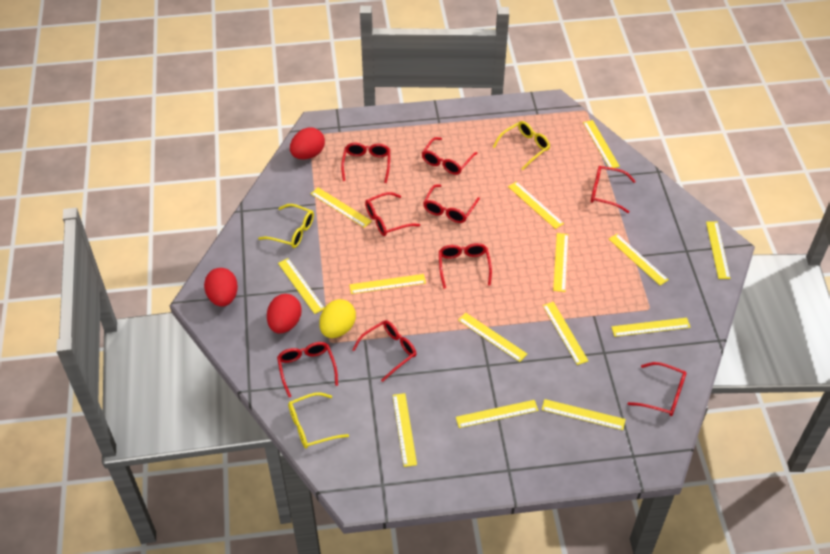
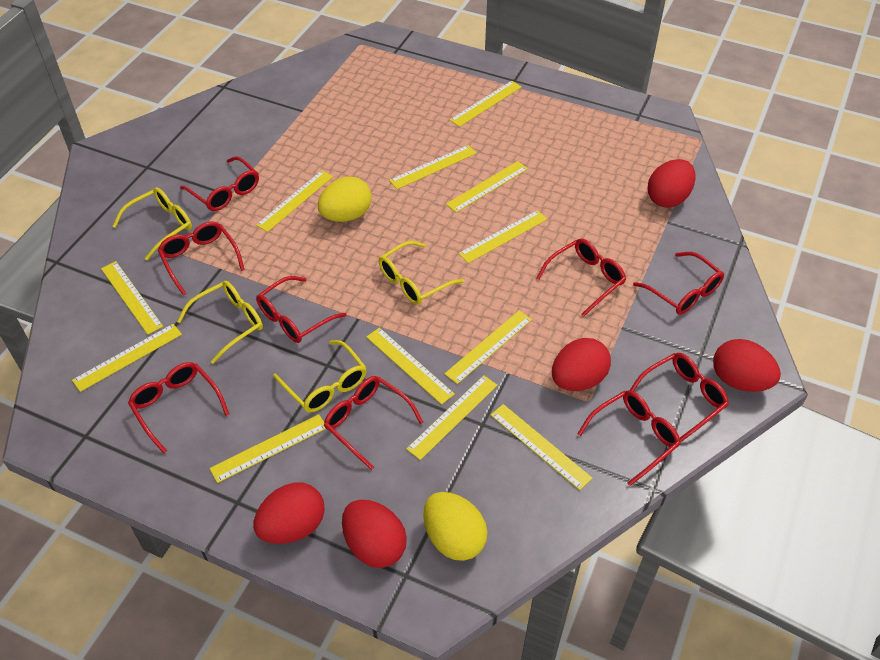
red egg: 3 -> 5
yellow egg: 1 -> 2
yellow glasses: 3 -> 4
yellow ruler: 14 -> 12

